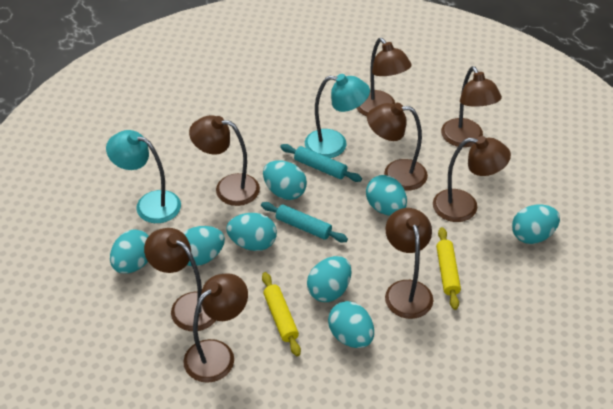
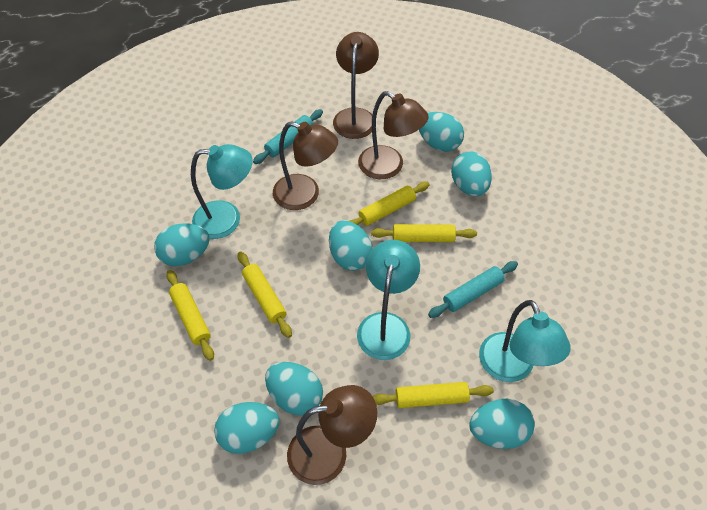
brown lamp: 8 -> 4
turquoise egg: 8 -> 7
turquoise lamp: 2 -> 3
yellow rolling pin: 2 -> 5

